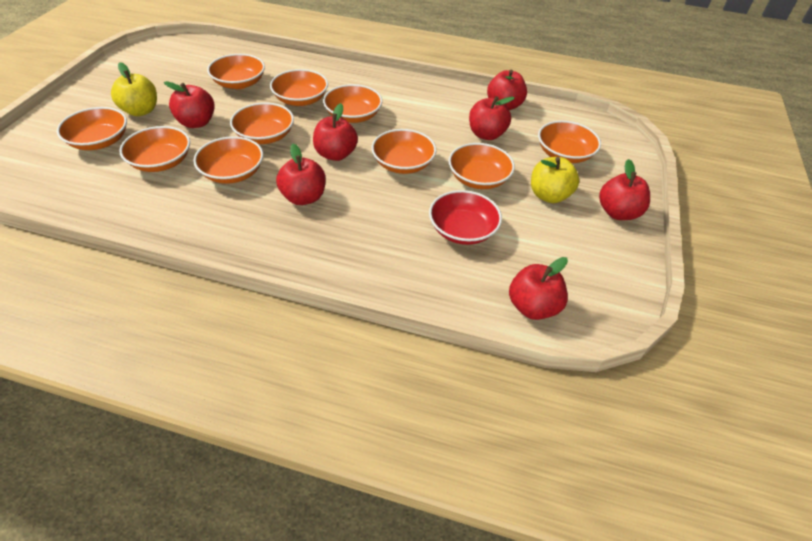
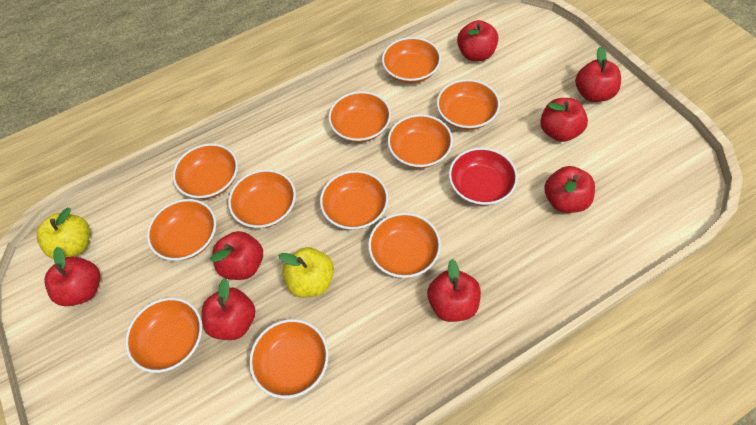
orange bowl: 10 -> 11
red apple: 7 -> 8

